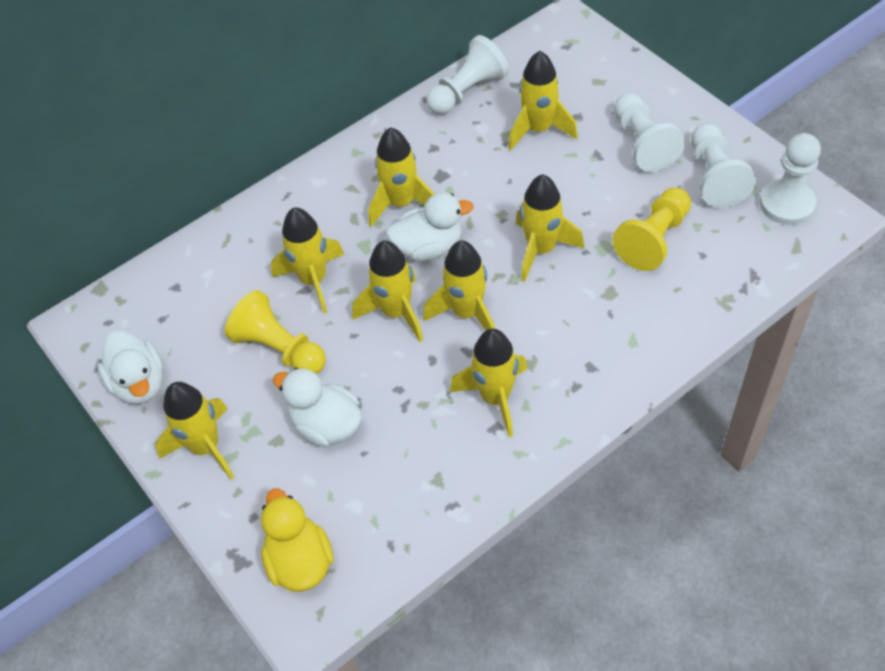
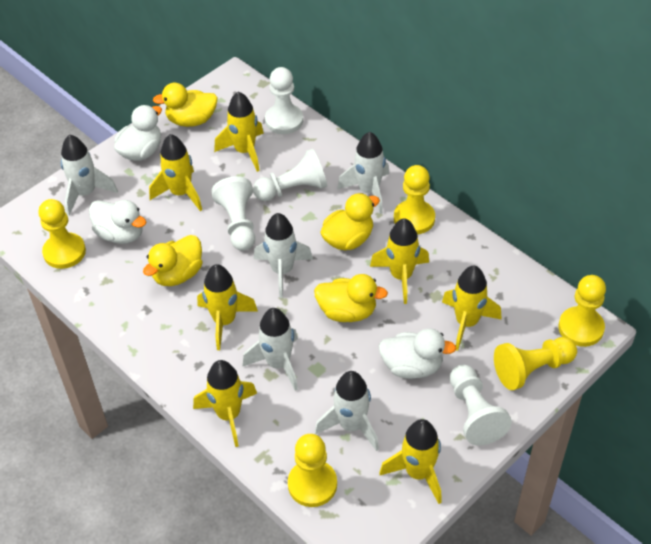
white rocket: 0 -> 5
yellow duck: 1 -> 4
yellow pawn: 2 -> 5
yellow rocket: 8 -> 7

